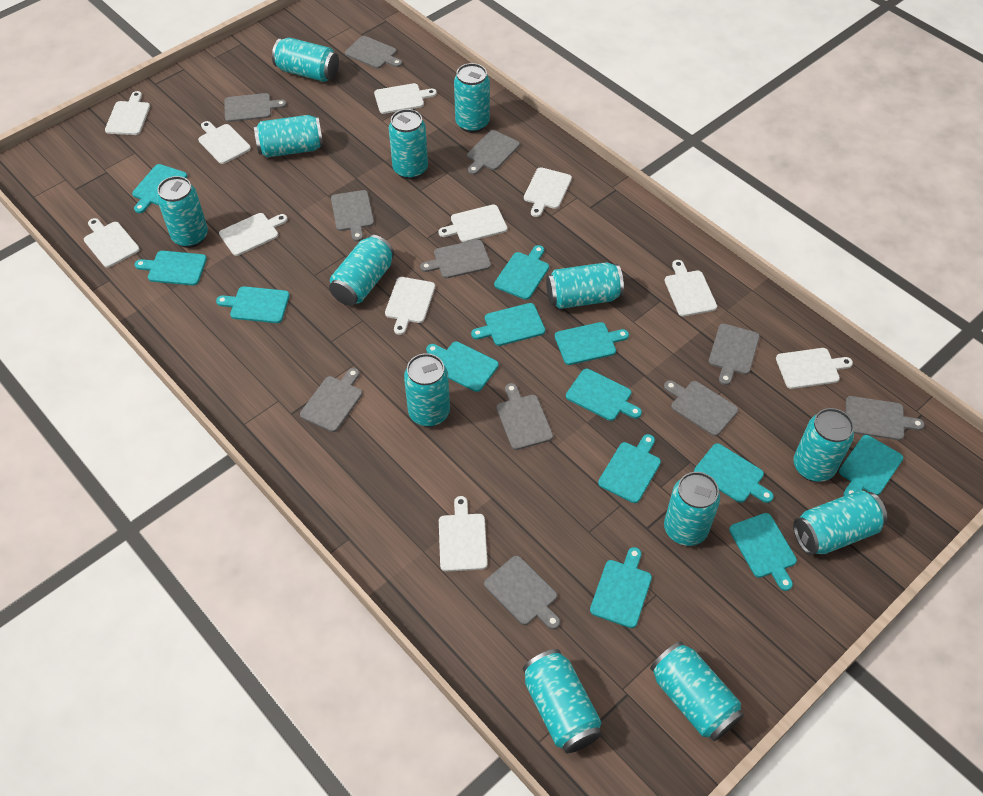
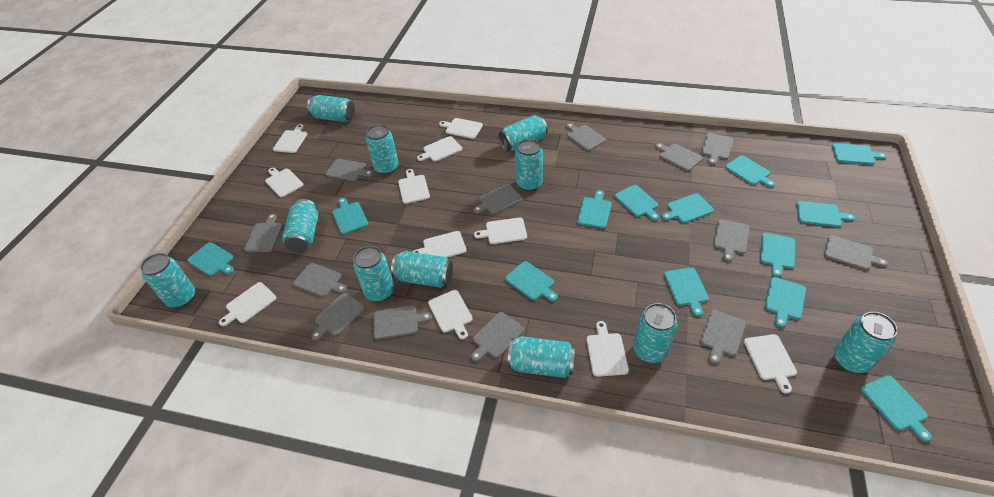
grey cutting board: 11 -> 13
turquoise can: 13 -> 11

